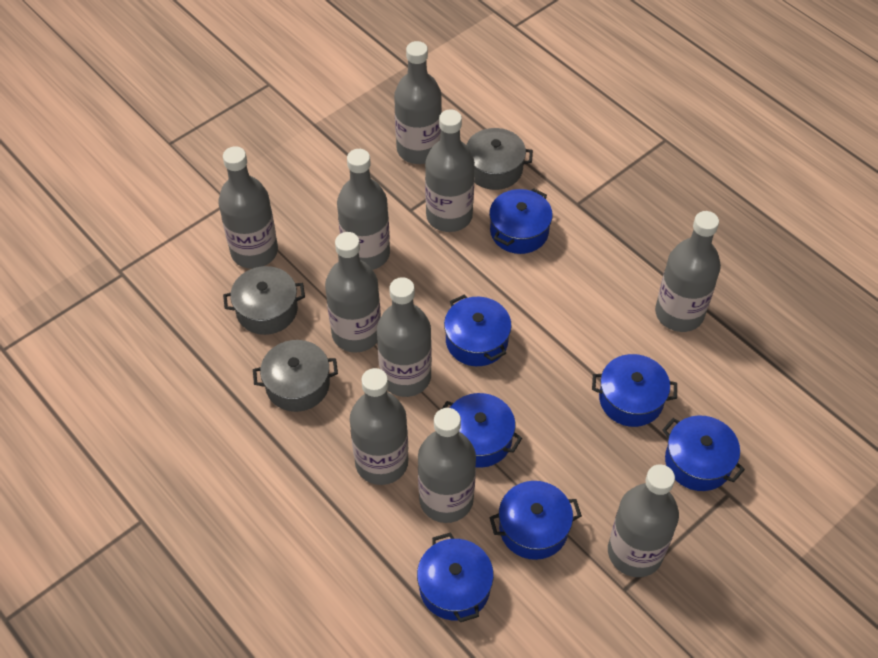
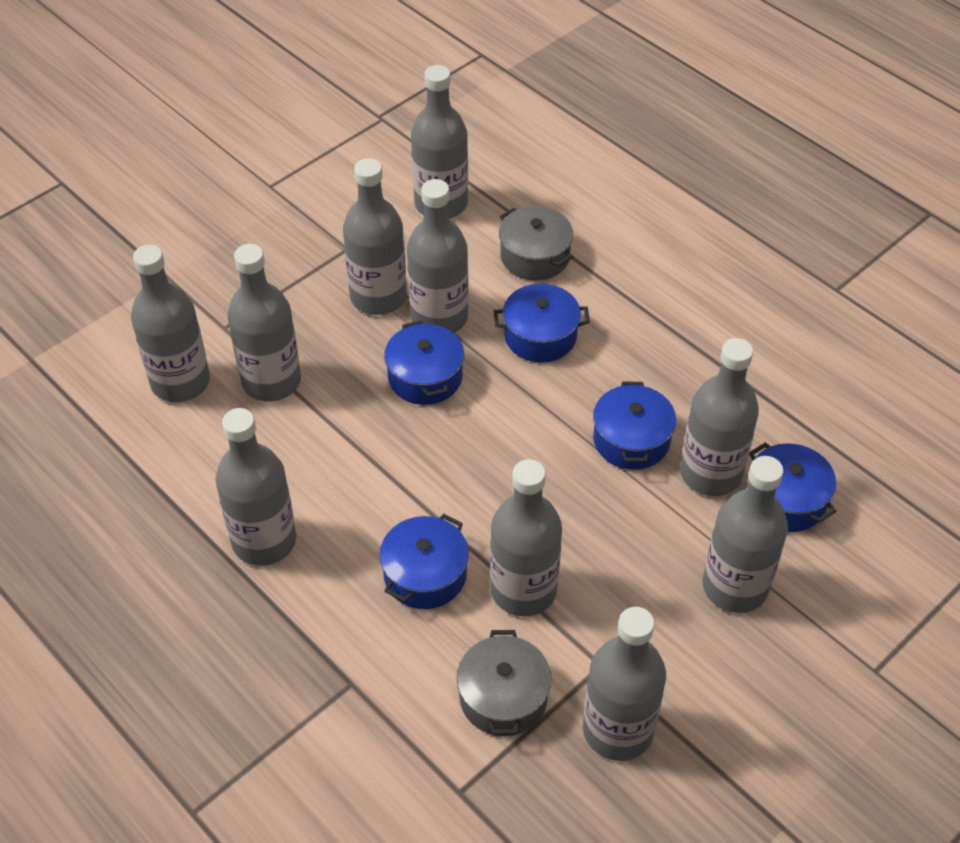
blue pot: 7 -> 5
grey pot: 3 -> 2

